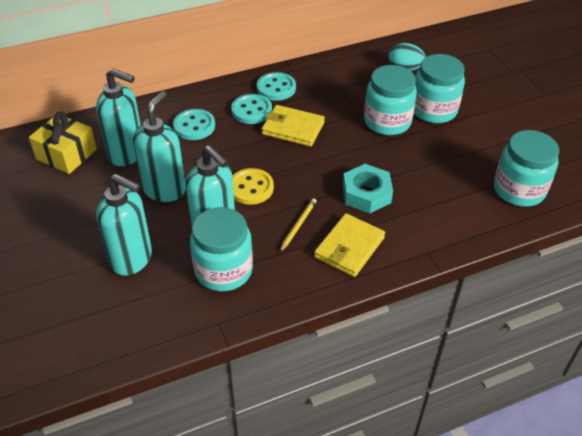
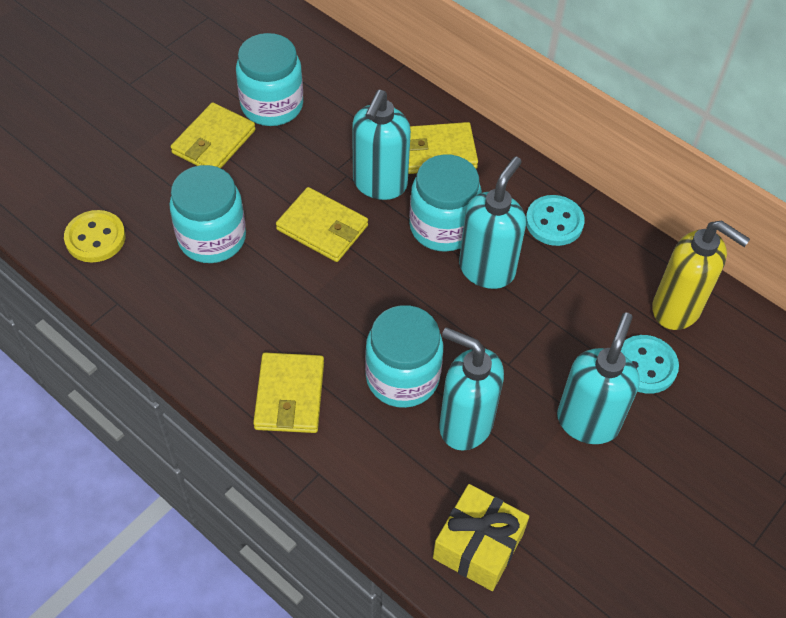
turquoise button: 3 -> 2
turquoise egg: 1 -> 0
turquoise nut: 1 -> 0
yellow pencil: 1 -> 0
yellow soap dispenser: 0 -> 1
yellow wallet: 2 -> 4

